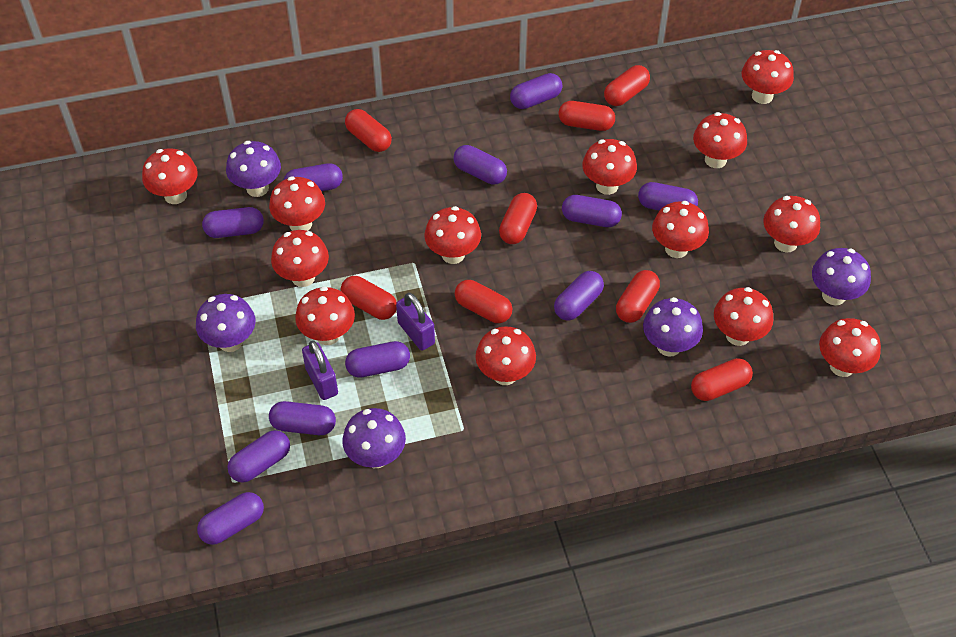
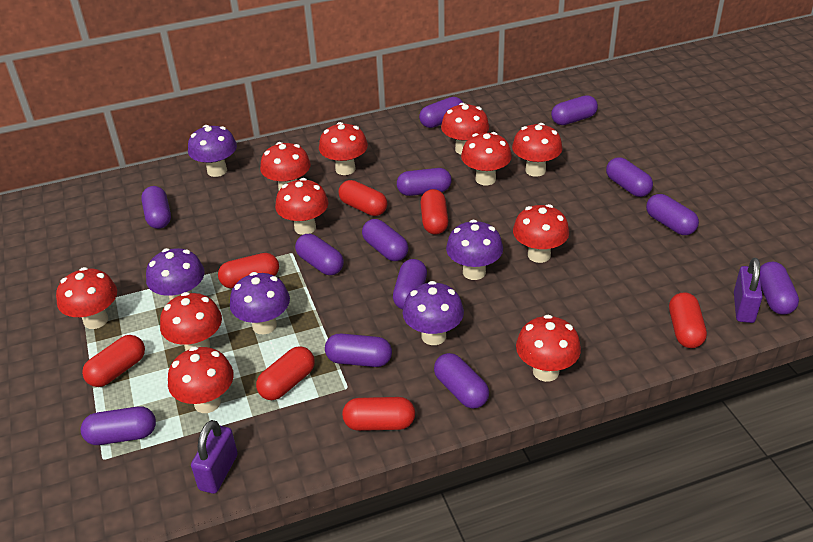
purple capsule: 11 -> 13
red capsule: 8 -> 7
red mushroom: 13 -> 11

